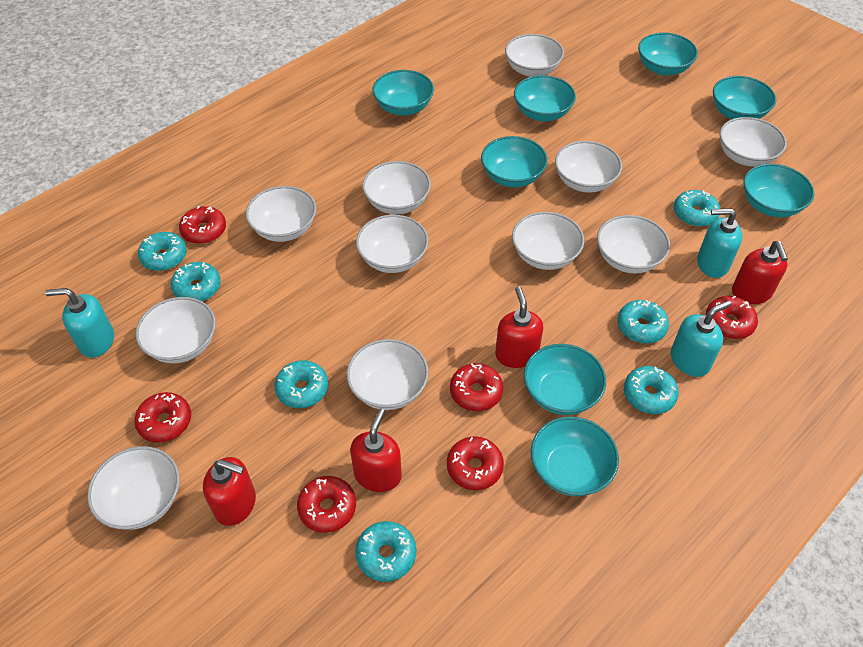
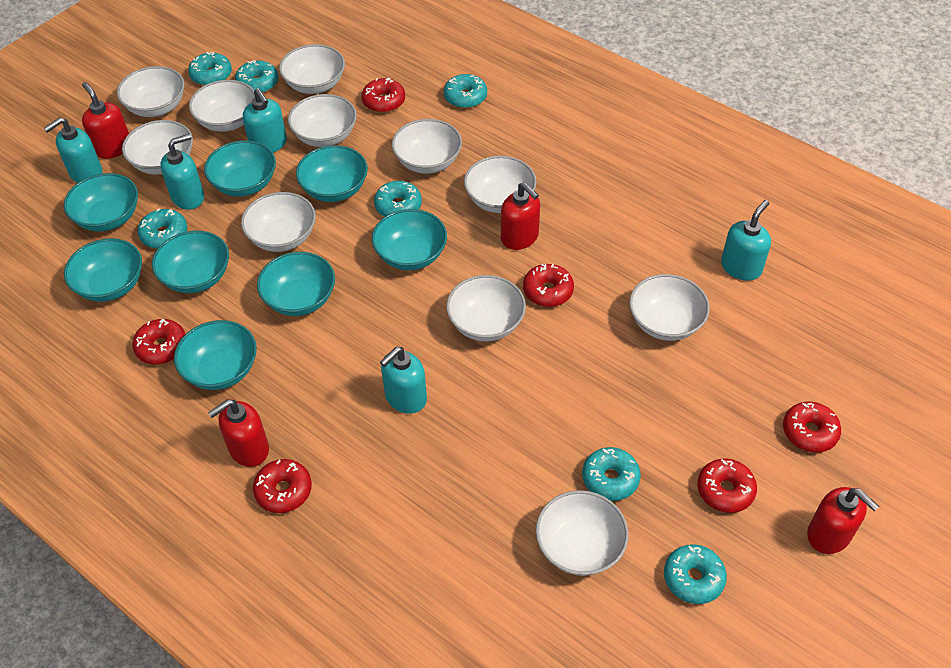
turquoise soap dispenser: 3 -> 5

